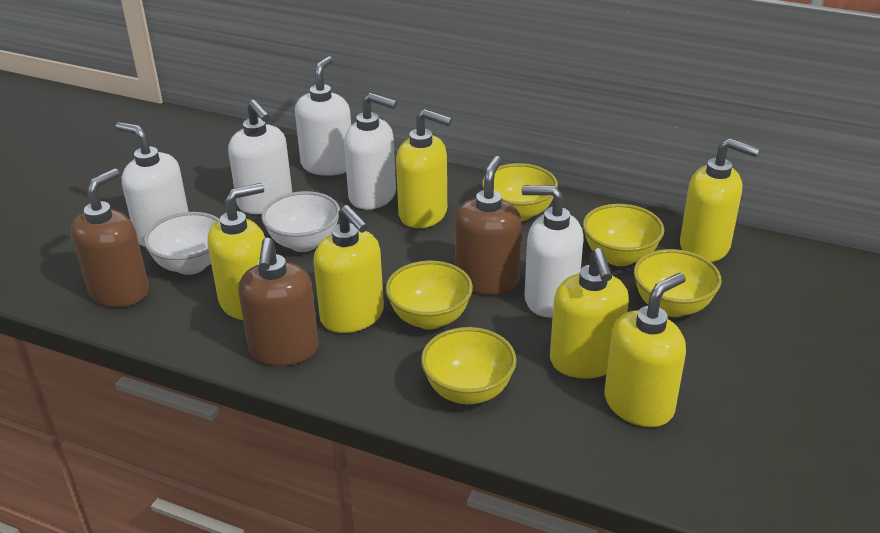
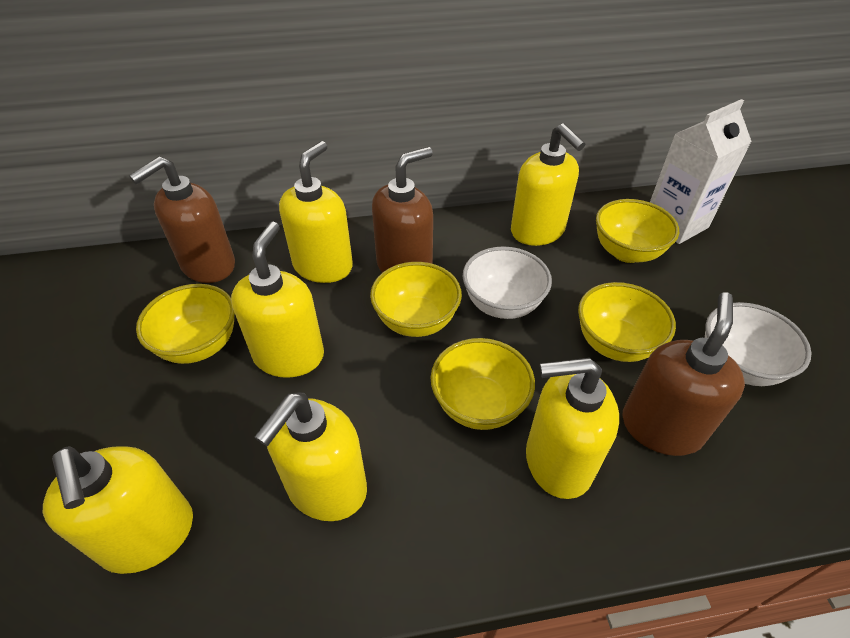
white carton: 0 -> 1
white soap dispenser: 5 -> 0

